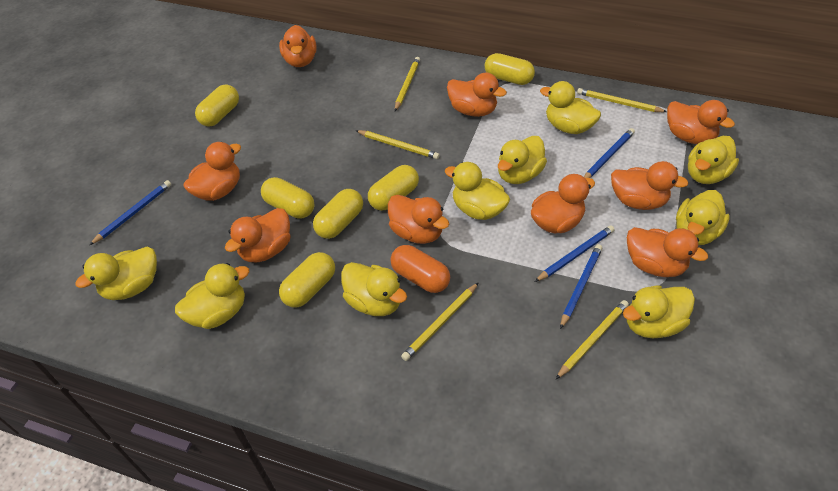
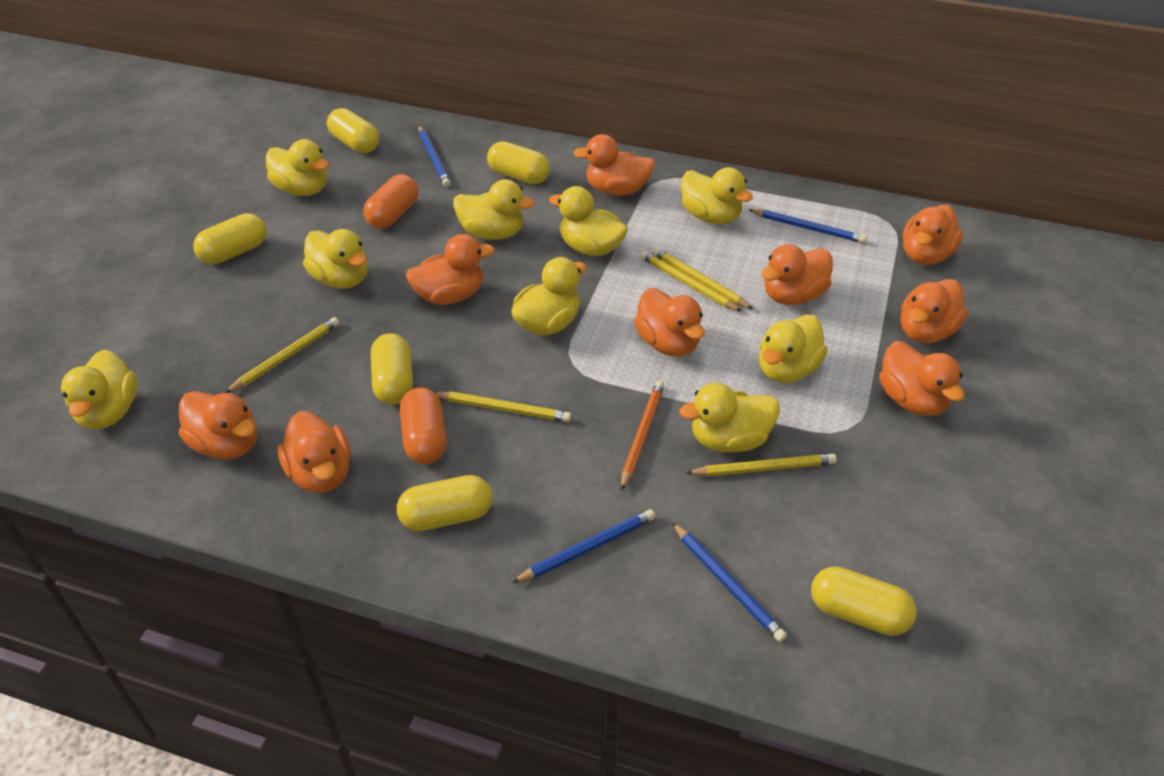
orange capsule: 1 -> 2
orange pencil: 0 -> 1

